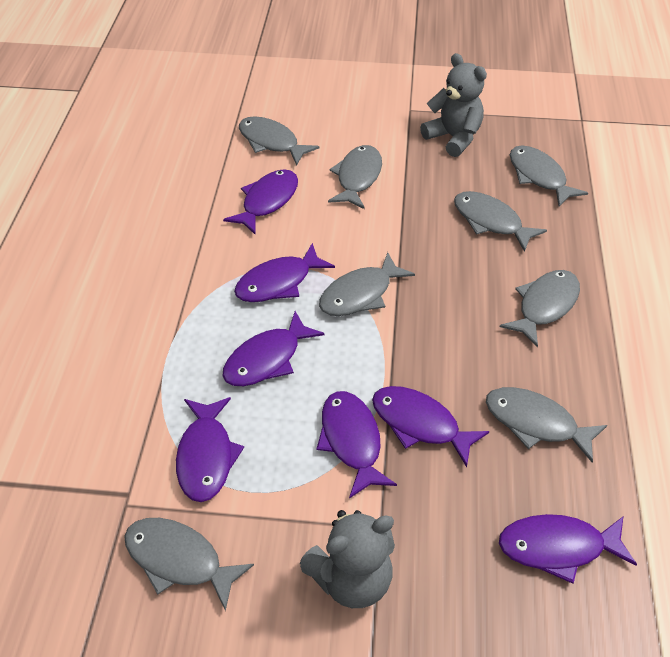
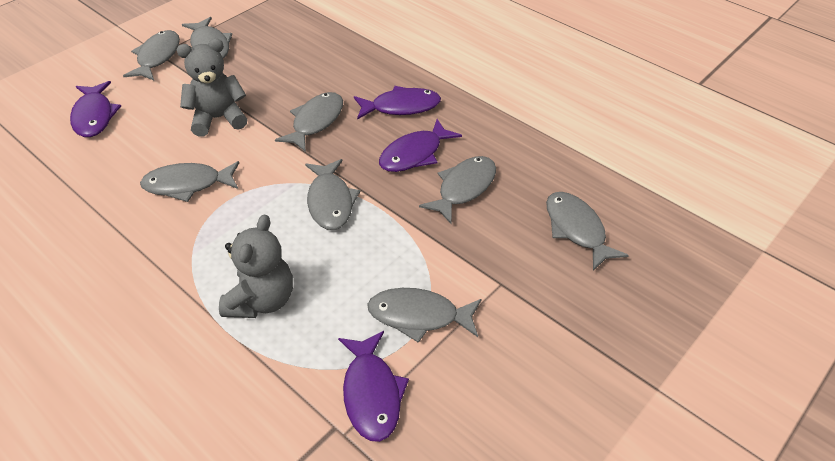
purple fish: 7 -> 4

